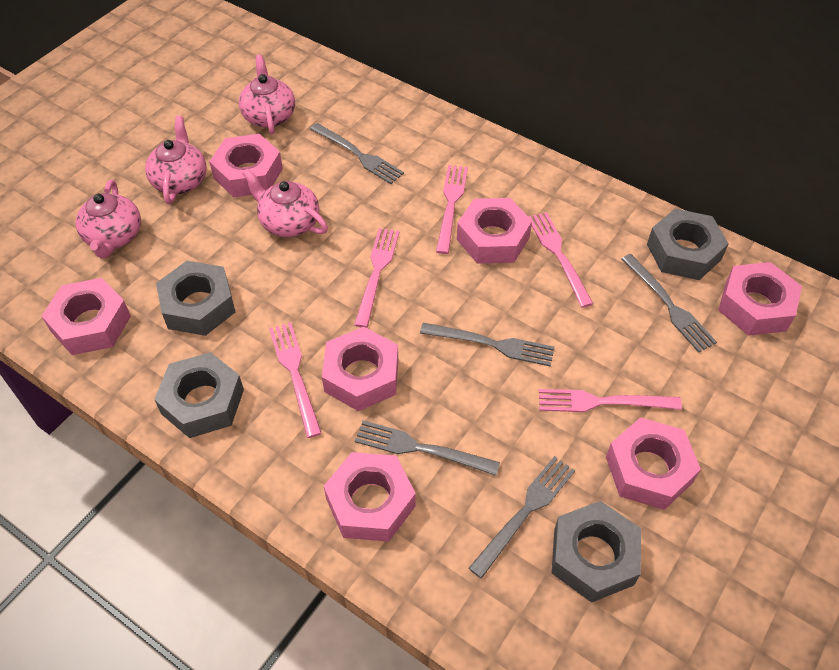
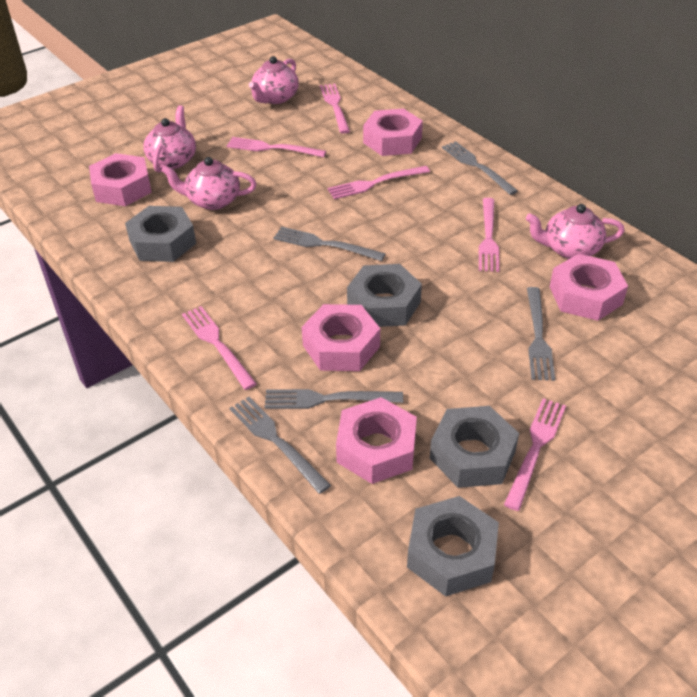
pink fork: 5 -> 6
pink nut: 7 -> 5

